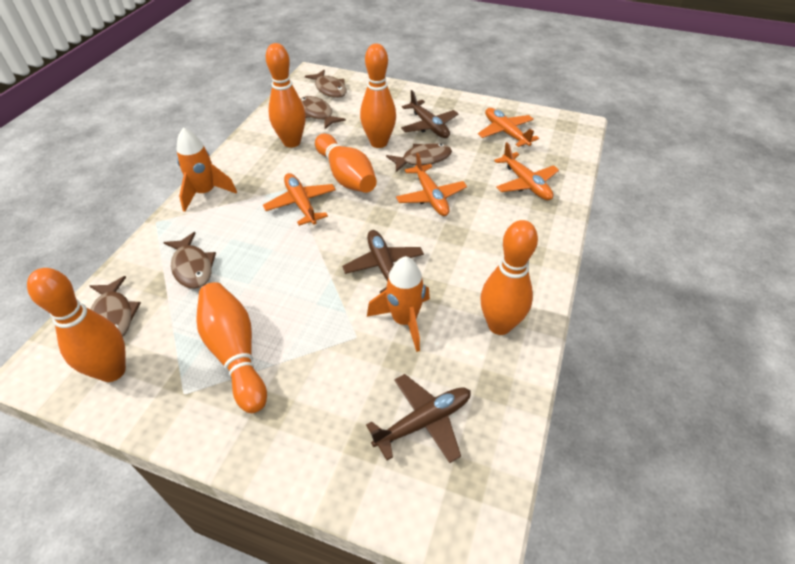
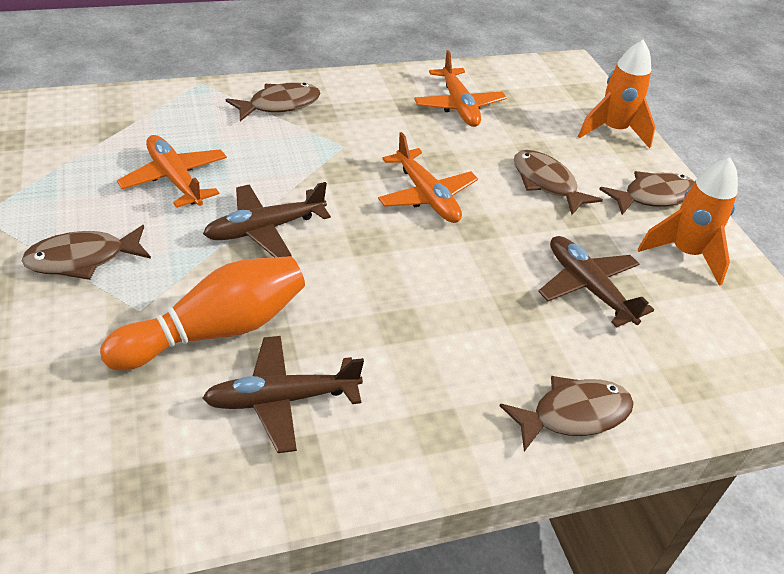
orange bowling pin: 6 -> 1
orange plane: 4 -> 3

